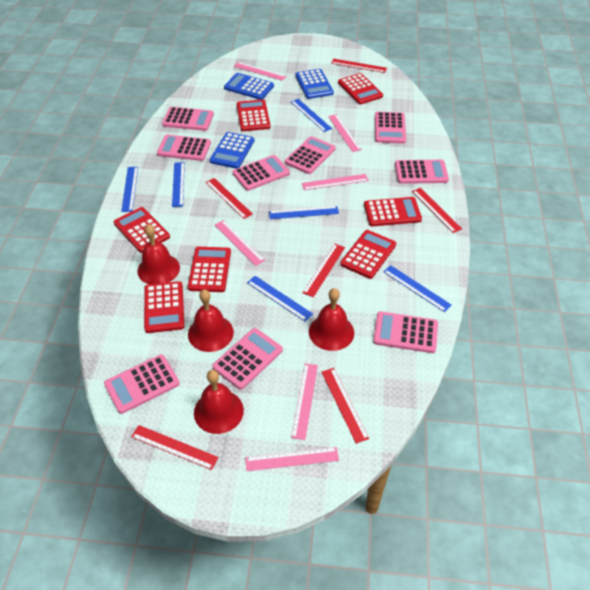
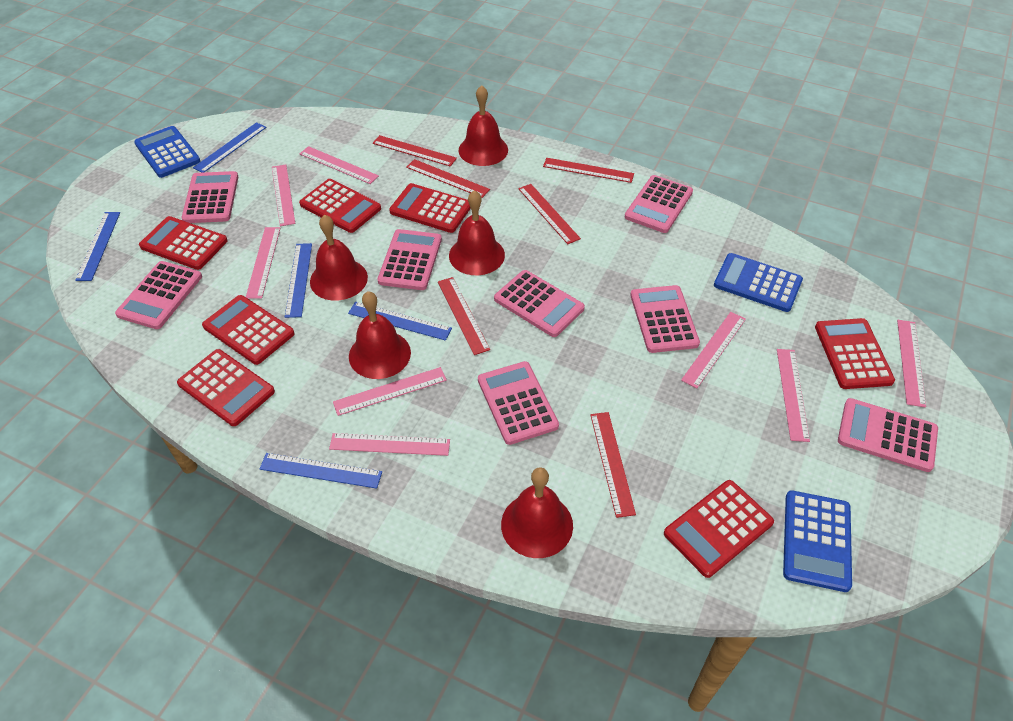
blue ruler: 6 -> 5
pink calculator: 9 -> 8
pink ruler: 6 -> 8
red bell: 4 -> 5

